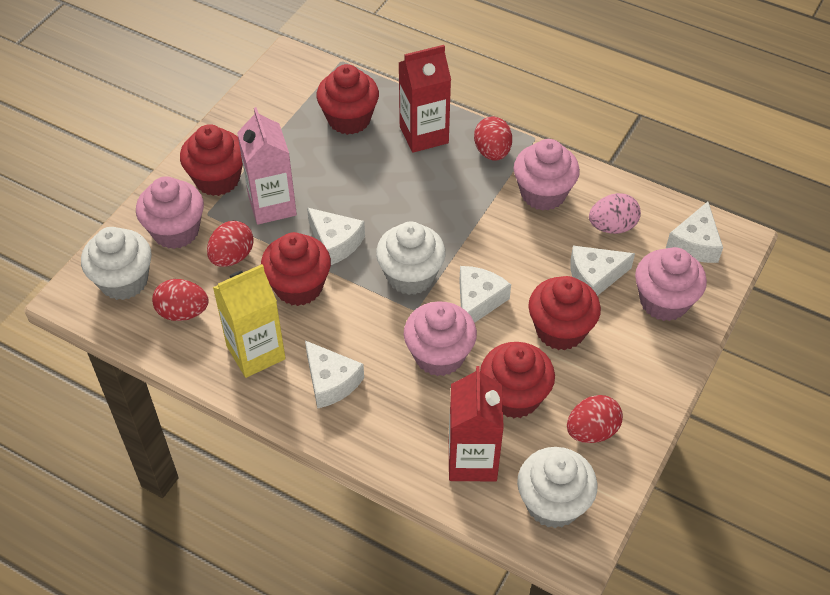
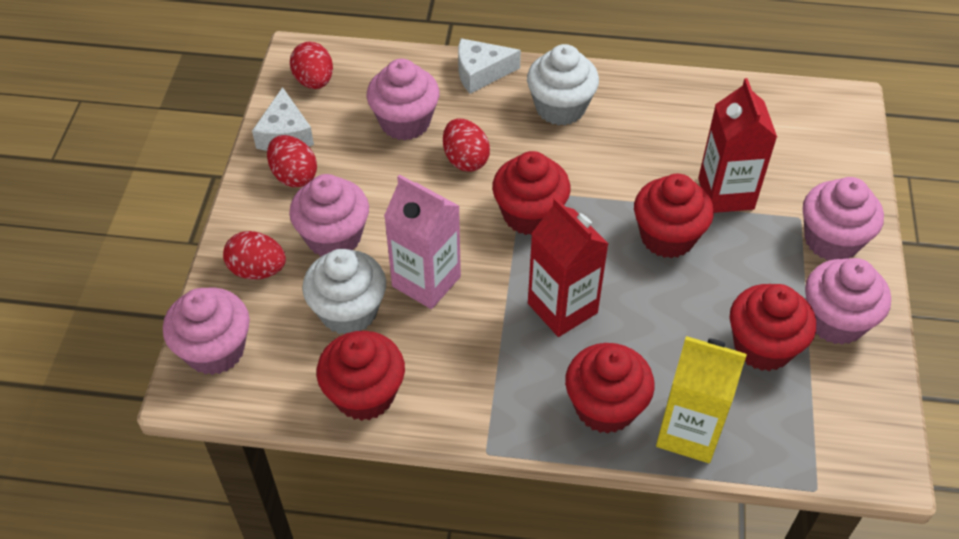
pink cupcake: 4 -> 5
pink egg: 1 -> 0
white cheese: 5 -> 2
white cupcake: 3 -> 2

